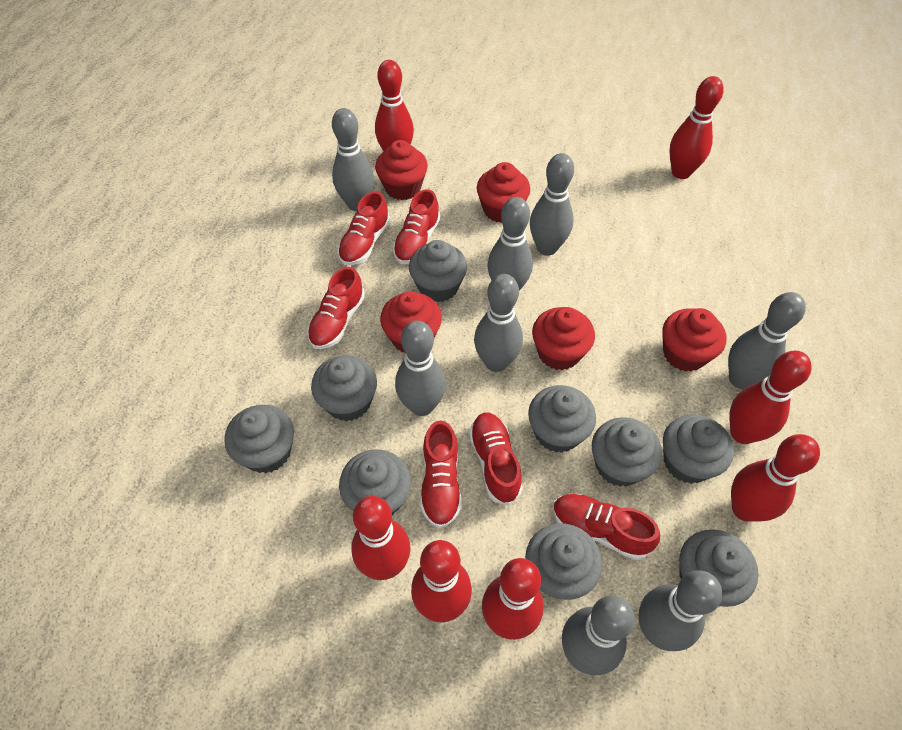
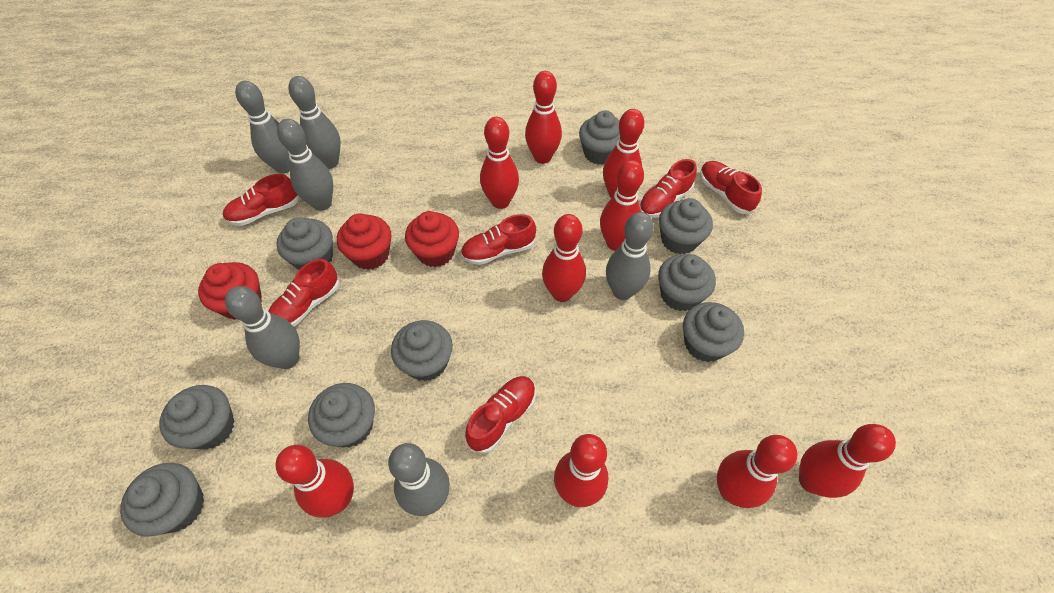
grey bowling pin: 8 -> 6
red bowling pin: 7 -> 9
red cupcake: 5 -> 3

